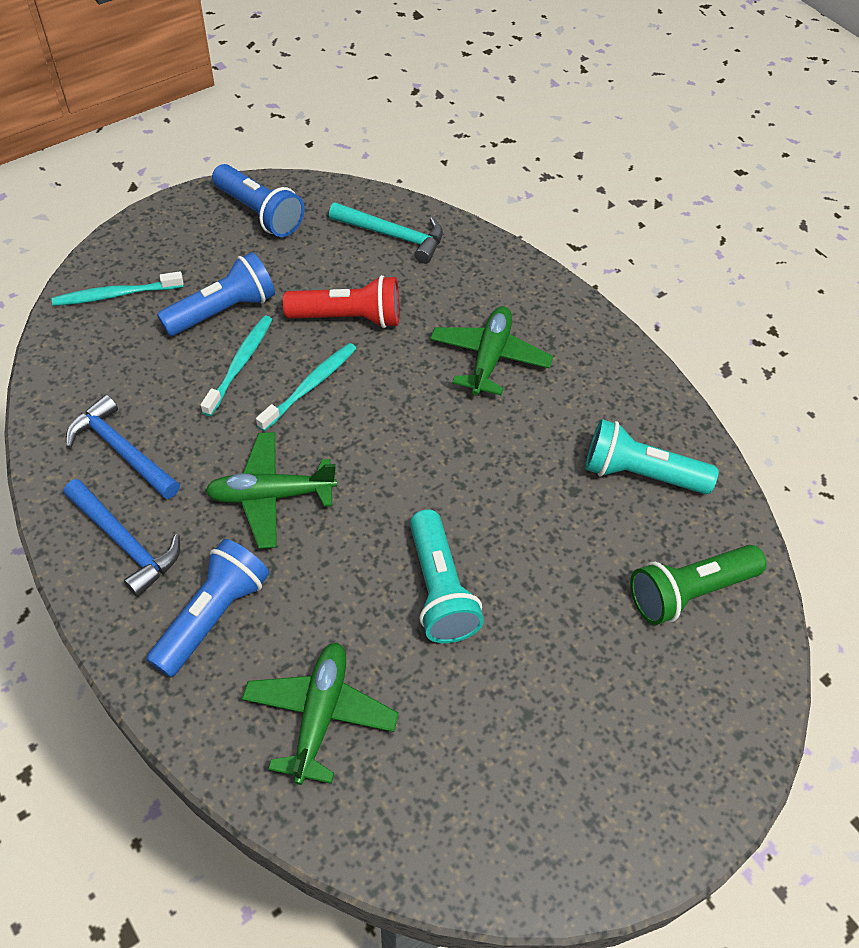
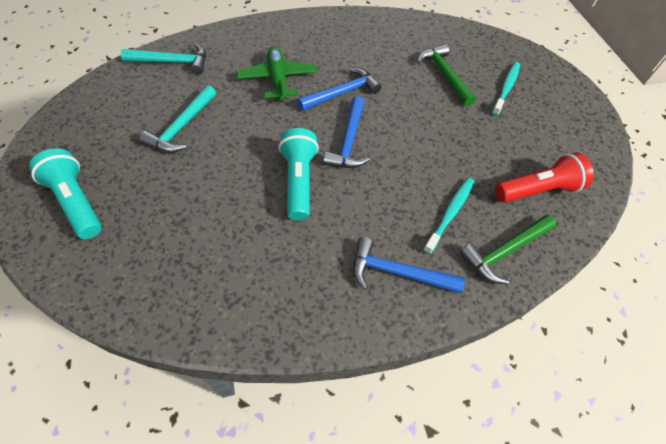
blue flashlight: 3 -> 0
blue hammer: 2 -> 3
green flashlight: 1 -> 0
green hammer: 0 -> 2
green plane: 3 -> 1
turquoise hammer: 1 -> 2
turquoise toothbrush: 3 -> 2

